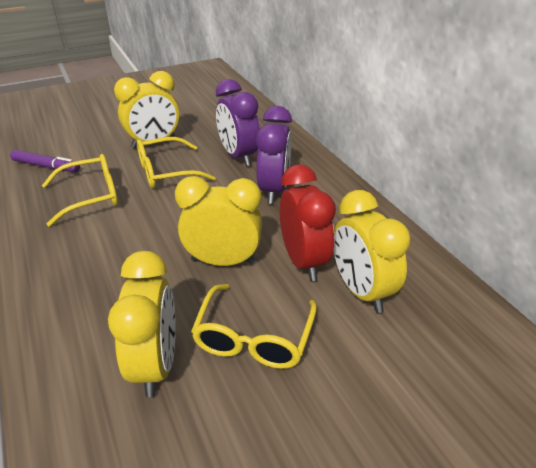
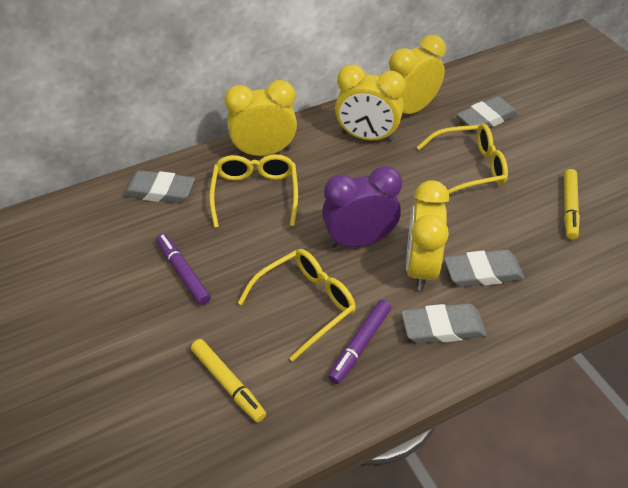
grey eraser: 0 -> 4
purple clock: 2 -> 1
purple marker: 1 -> 2
red clock: 1 -> 0
yellow marker: 0 -> 2

